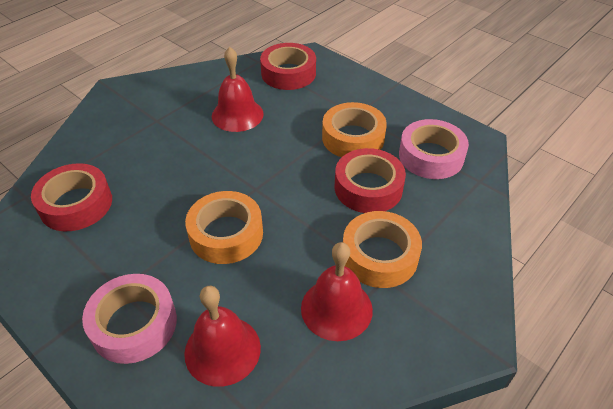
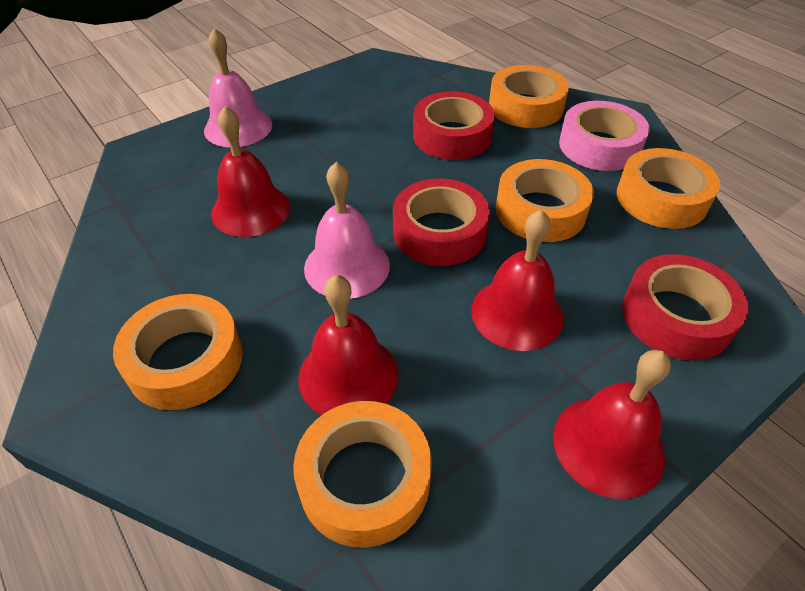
orange tape: 3 -> 5
pink bell: 0 -> 2
pink tape: 2 -> 1
red bell: 3 -> 4

